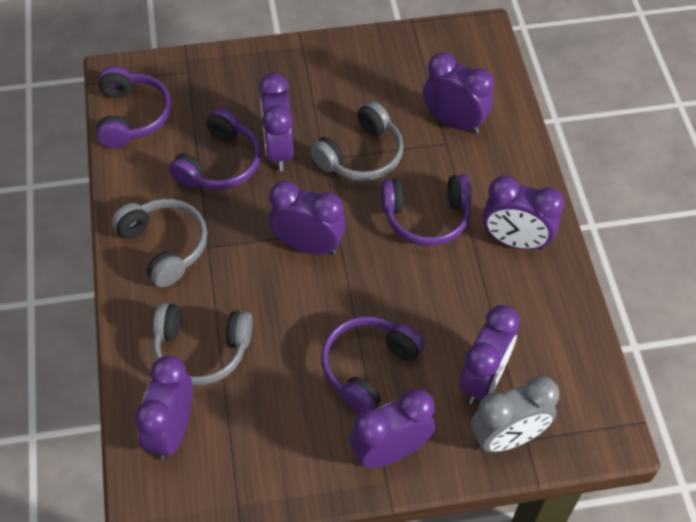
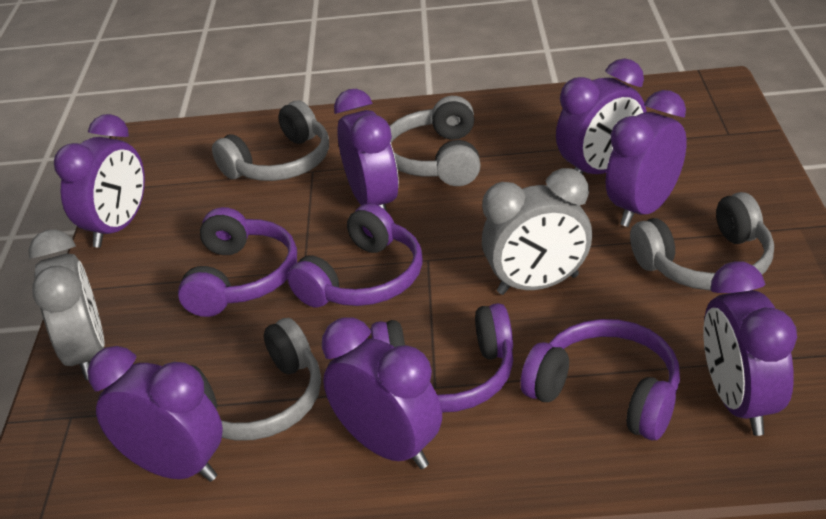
grey clock: 1 -> 2
grey headphones: 3 -> 4

